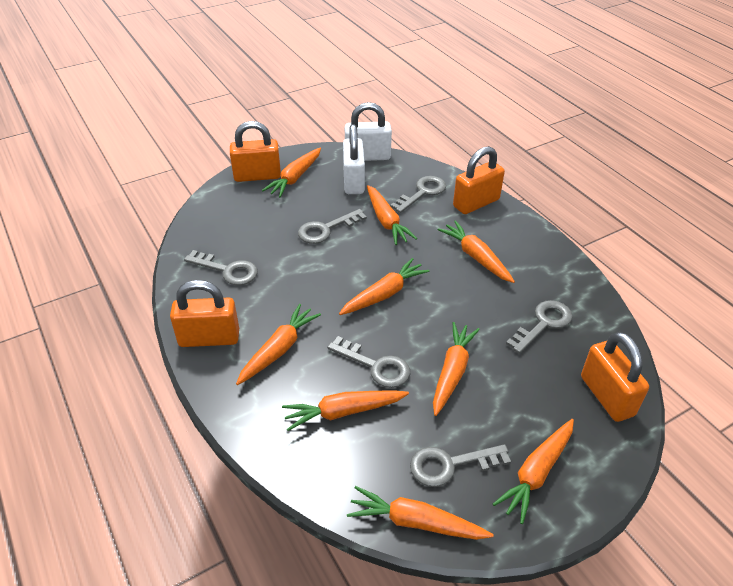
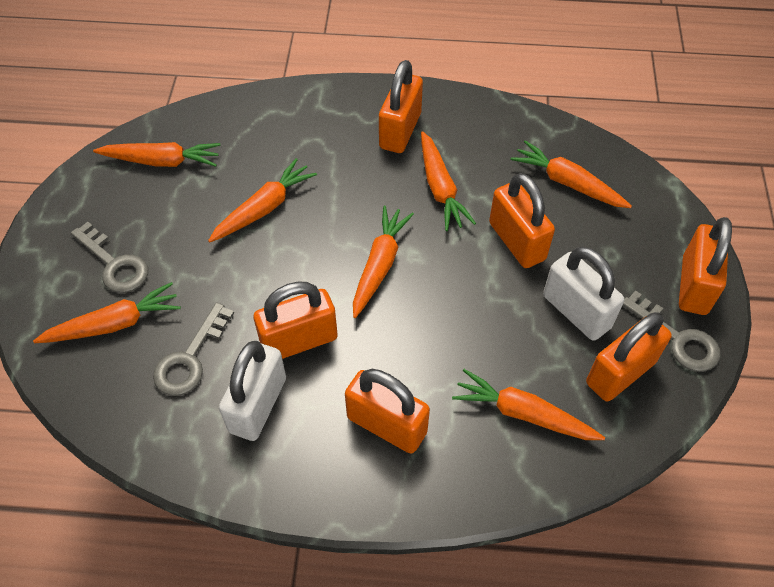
grey key: 6 -> 3
orange carrot: 9 -> 7
orange padlock: 4 -> 6

